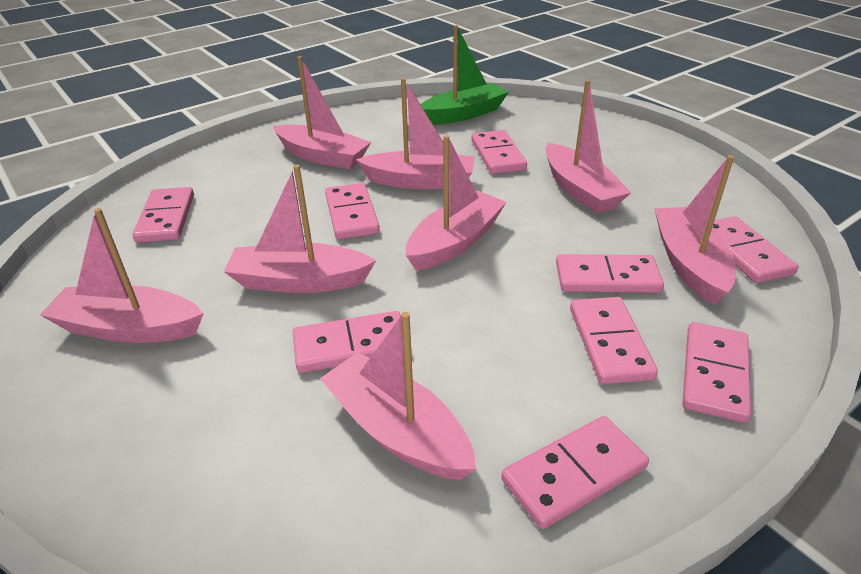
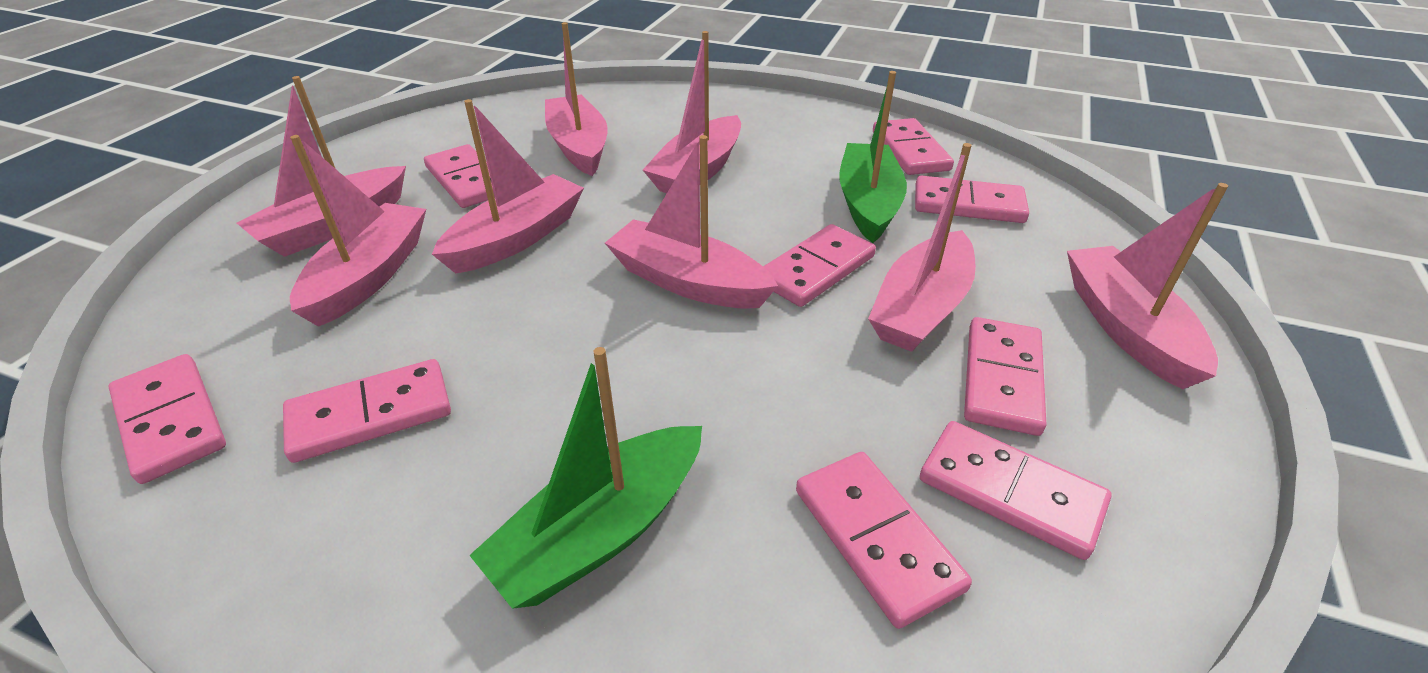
green boat: 1 -> 2

